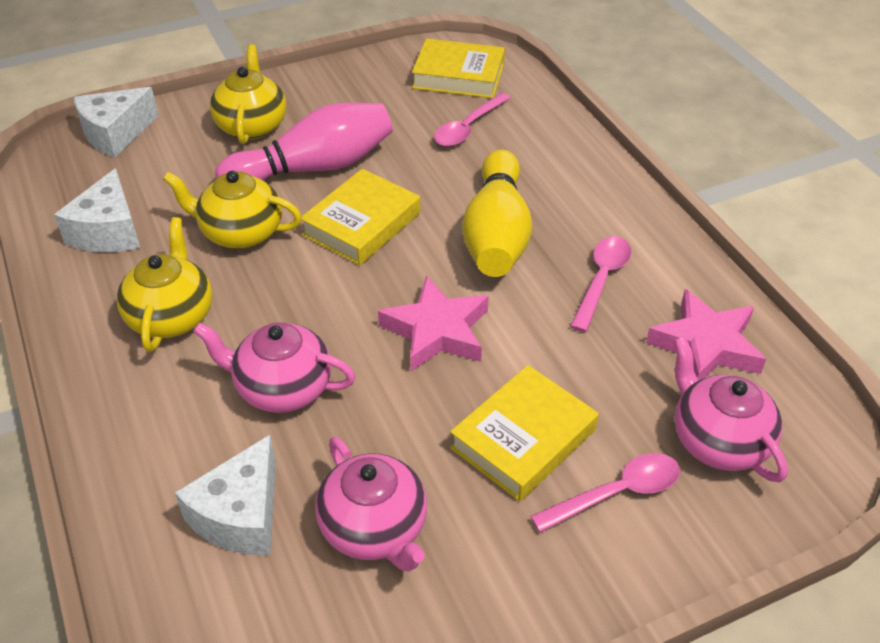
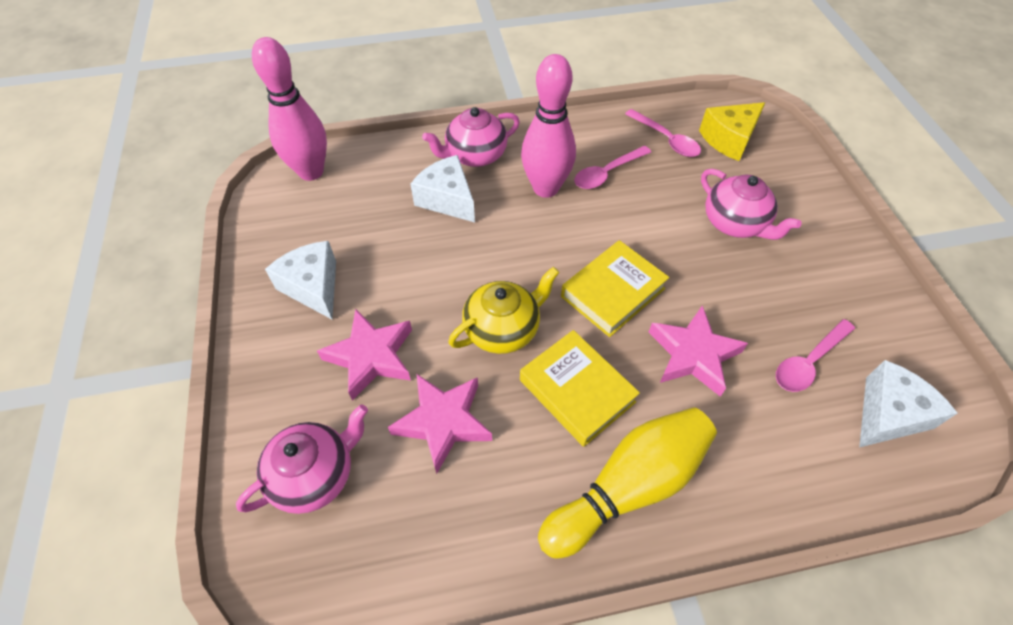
pink bowling pin: 1 -> 2
pink star: 2 -> 3
yellow book: 3 -> 2
yellow cheese: 0 -> 1
yellow teapot: 3 -> 1

